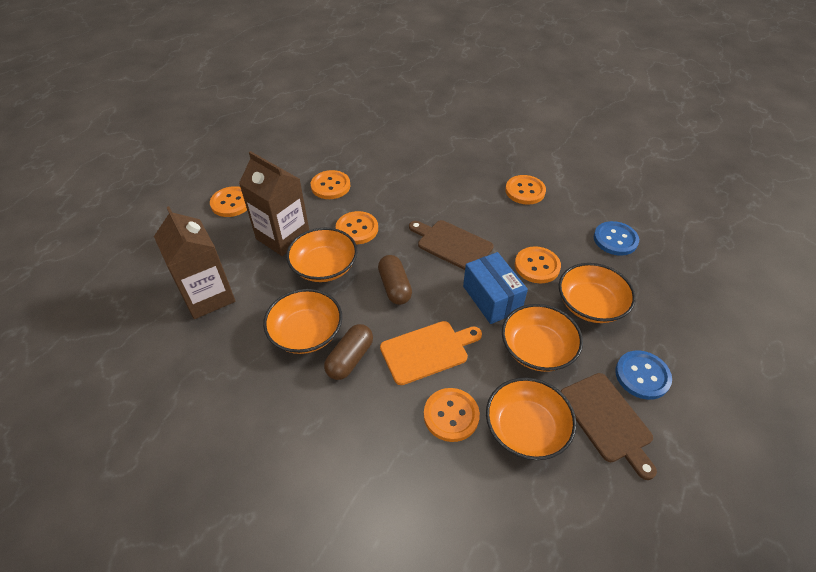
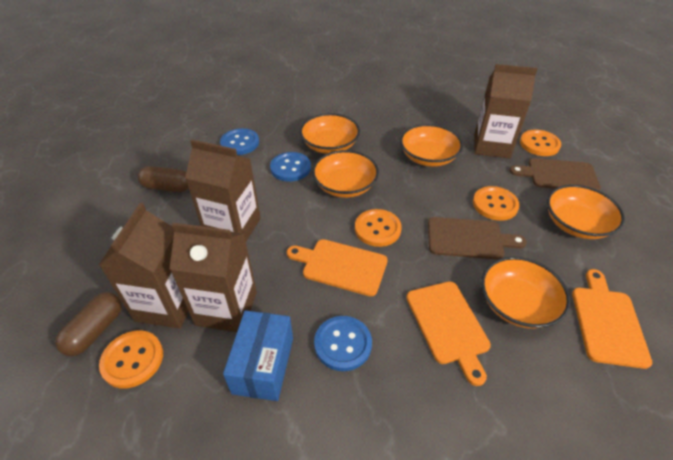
blue button: 2 -> 3
brown carton: 2 -> 4
orange button: 6 -> 4
orange cutting board: 1 -> 3

